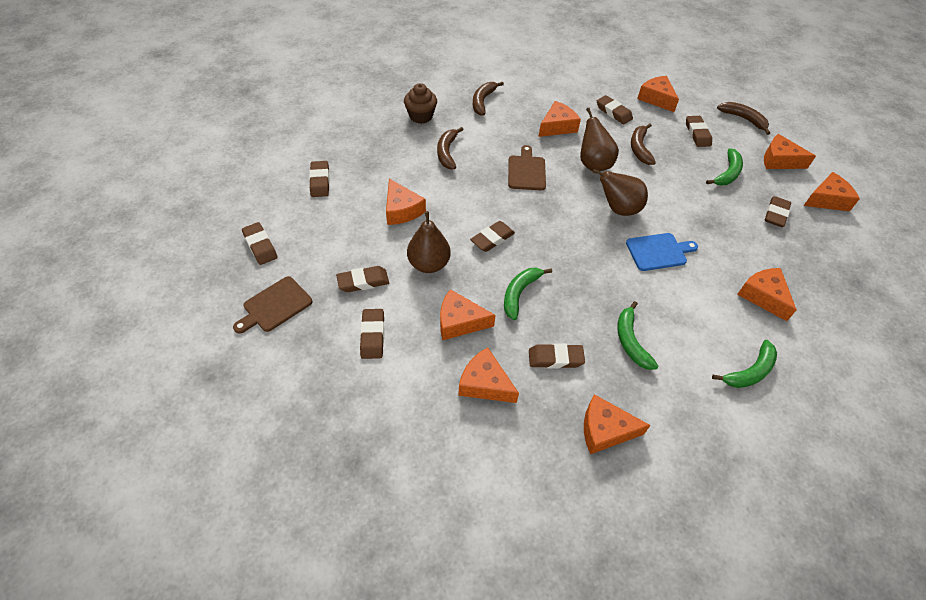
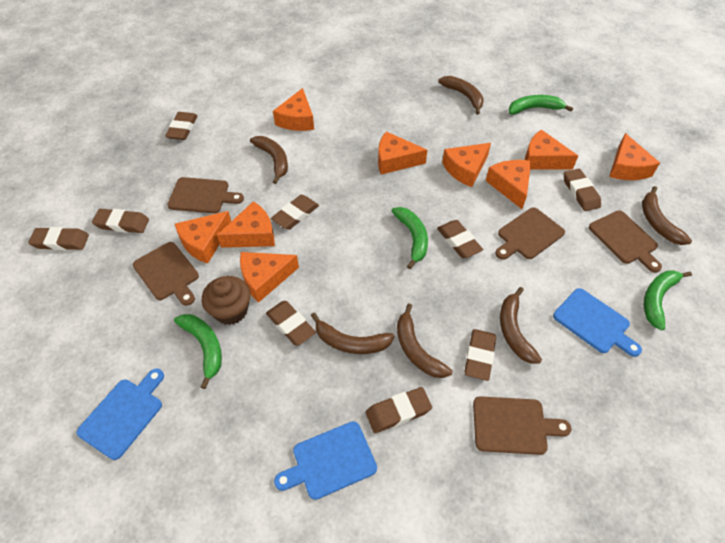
blue cutting board: 1 -> 3
brown banana: 4 -> 6
brown cutting board: 2 -> 5
brown pear: 3 -> 0

